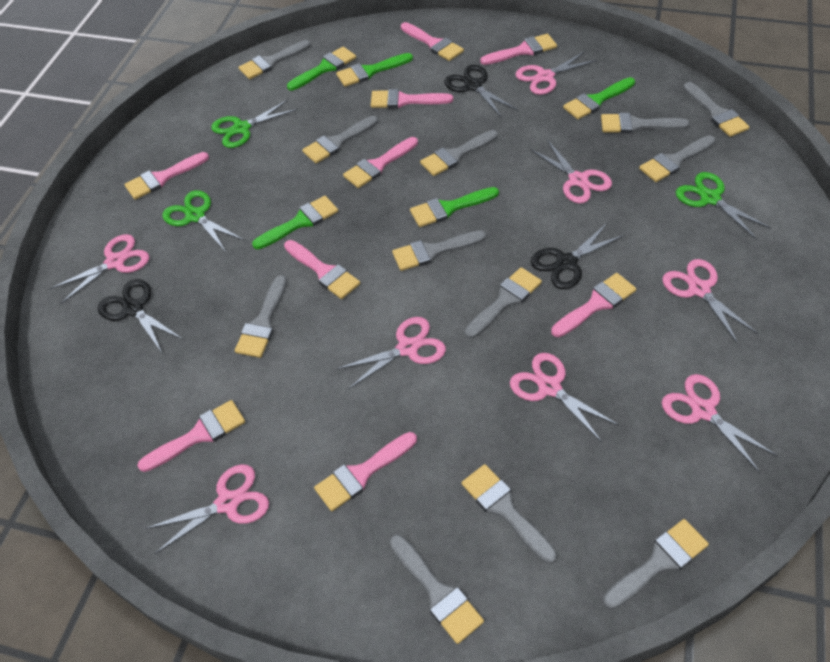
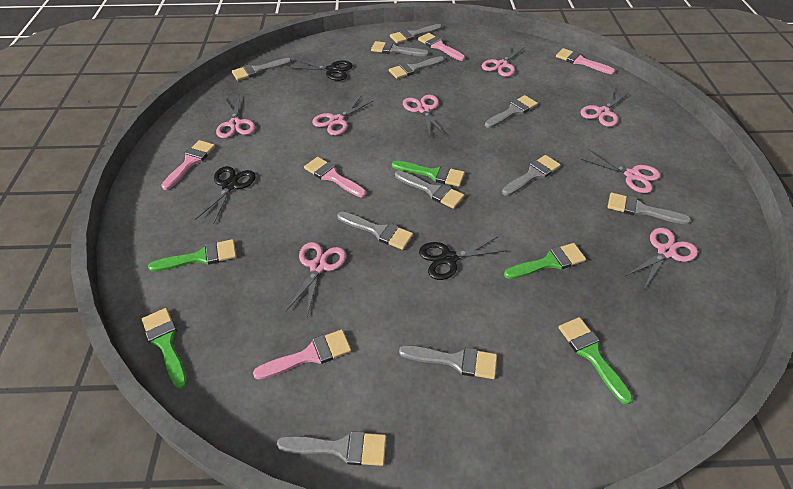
green scissors: 3 -> 0
grey brush: 12 -> 11
pink brush: 9 -> 5

